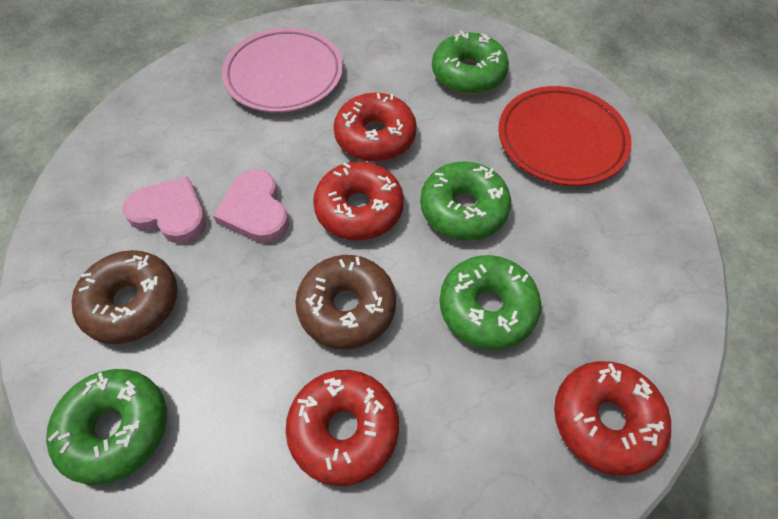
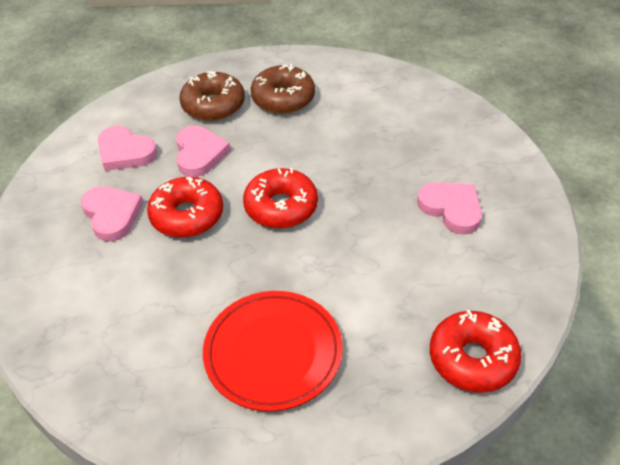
green donut: 4 -> 0
pink heart: 2 -> 4
pink plate: 1 -> 0
red donut: 4 -> 3

